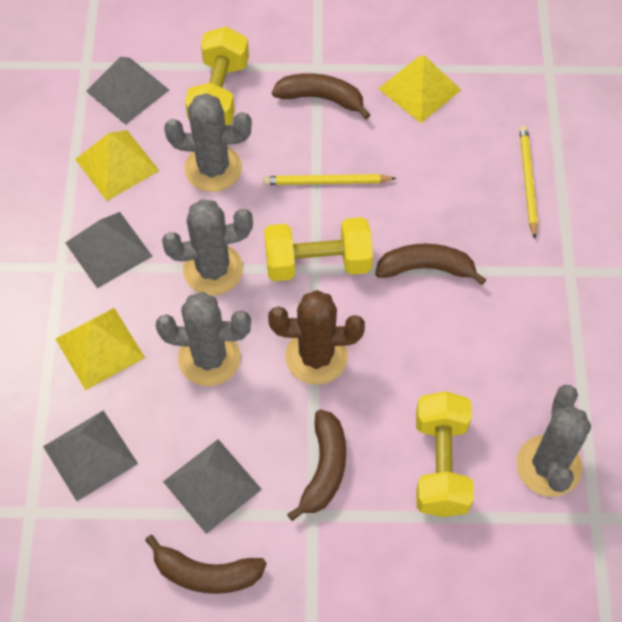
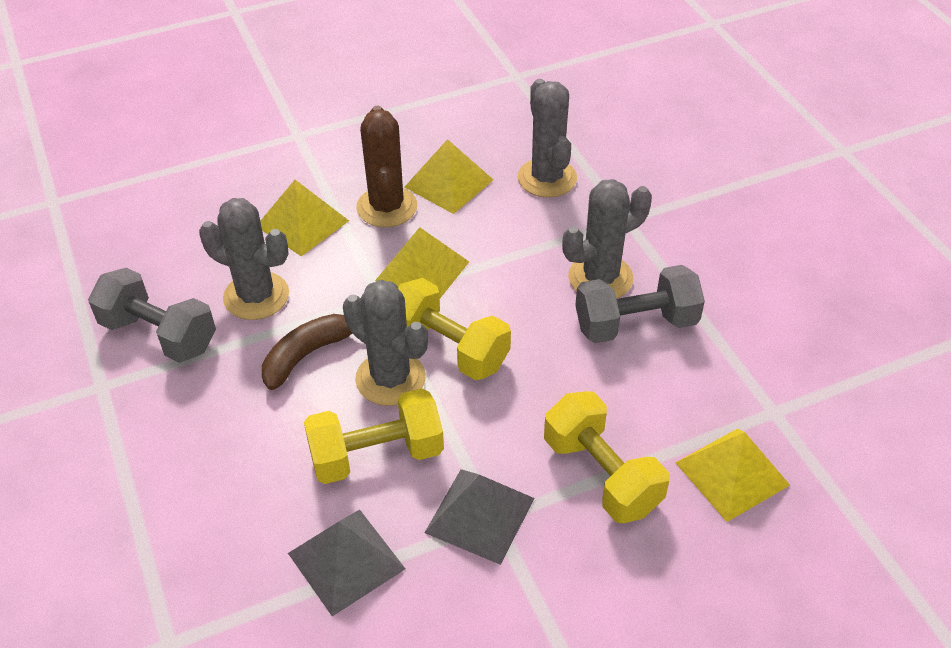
brown banana: 4 -> 1
grey dumbbell: 0 -> 2
grey pyramid: 4 -> 2
yellow pencil: 2 -> 0
yellow pyramid: 3 -> 4

